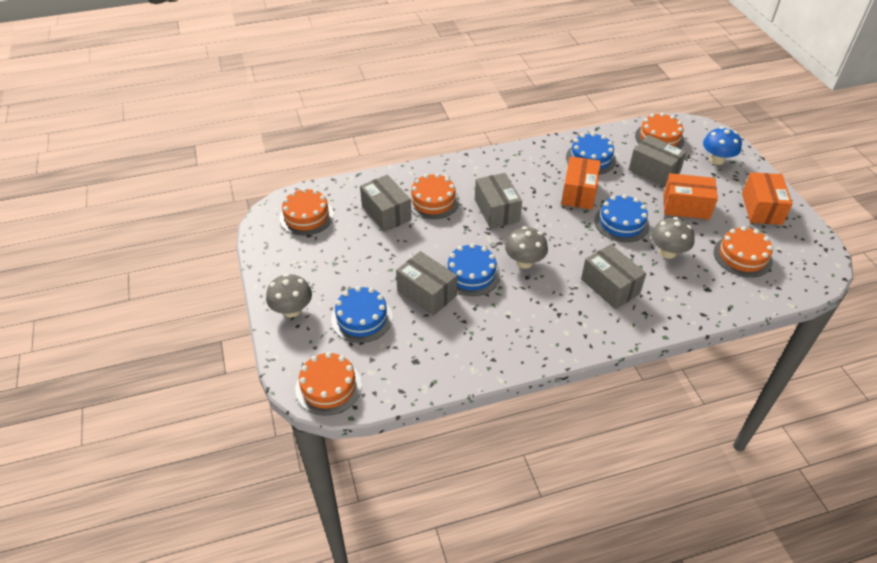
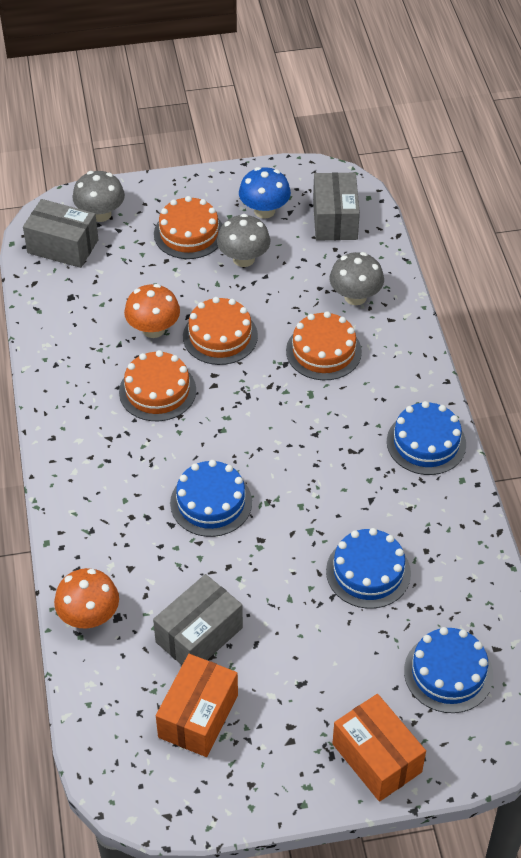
grey box: 5 -> 3
orange box: 3 -> 2
orange cake: 5 -> 4
orange mushroom: 0 -> 2

